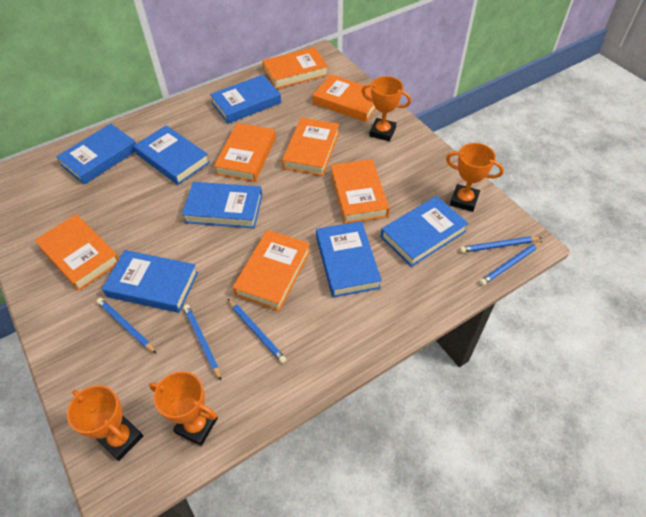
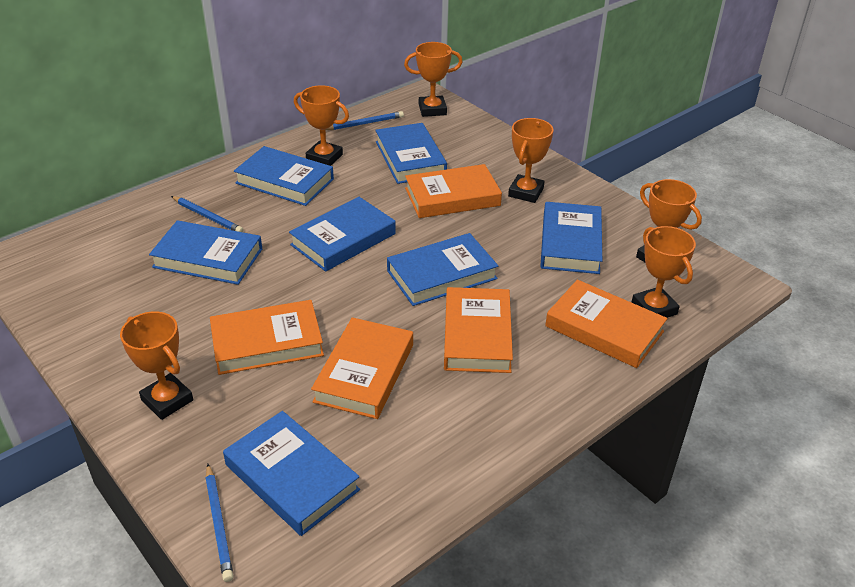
blue pencil: 5 -> 3
orange book: 7 -> 5
orange trophy: 4 -> 6

